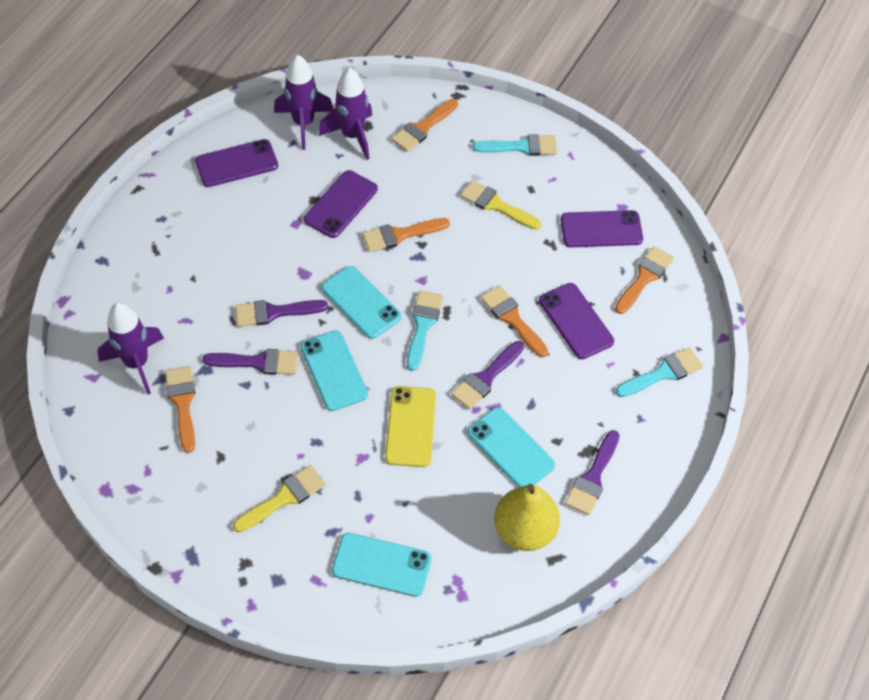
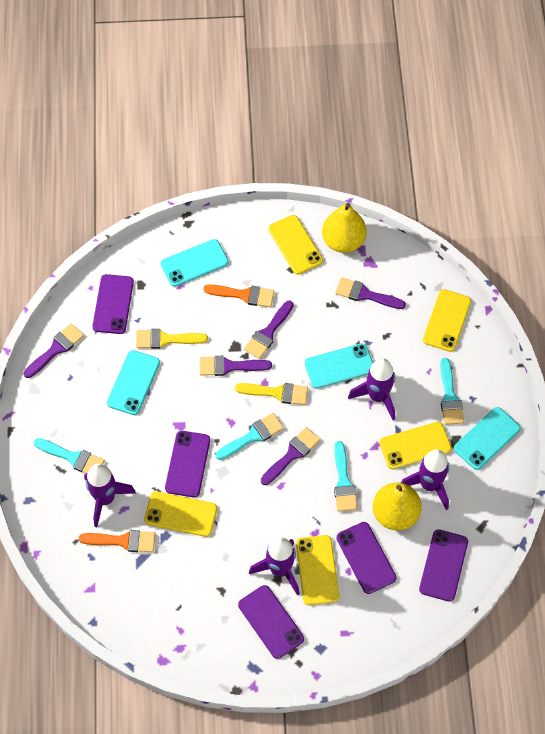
orange brush: 5 -> 2
purple brush: 4 -> 5
purple phone: 4 -> 5
purple rocket: 3 -> 4
turquoise brush: 3 -> 4
yellow pear: 1 -> 2
yellow phone: 1 -> 5

